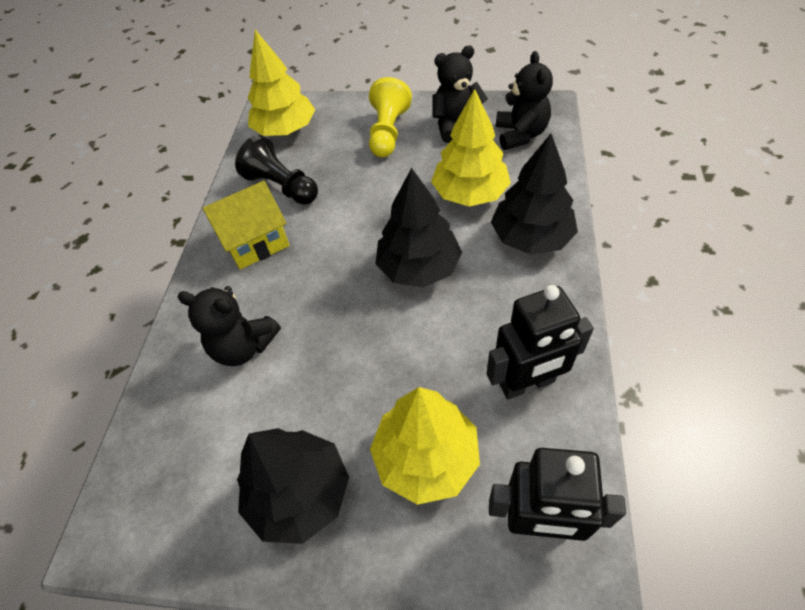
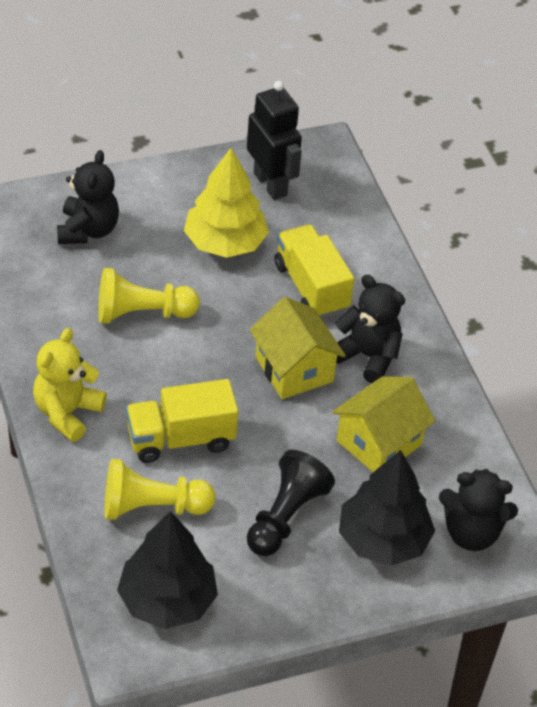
black robot: 2 -> 1
black tree: 3 -> 2
yellow house: 1 -> 2
yellow pawn: 1 -> 2
yellow teddy bear: 0 -> 1
yellow tree: 3 -> 1
yellow truck: 0 -> 2

